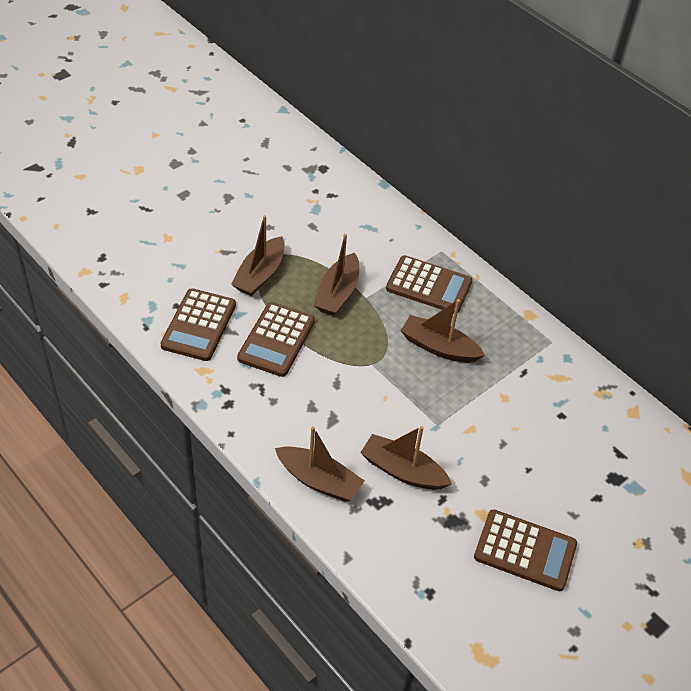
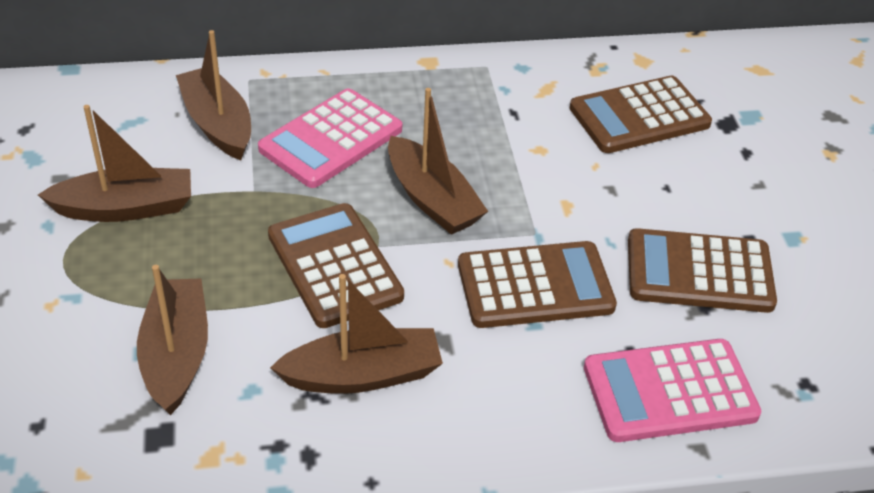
pink calculator: 0 -> 2

